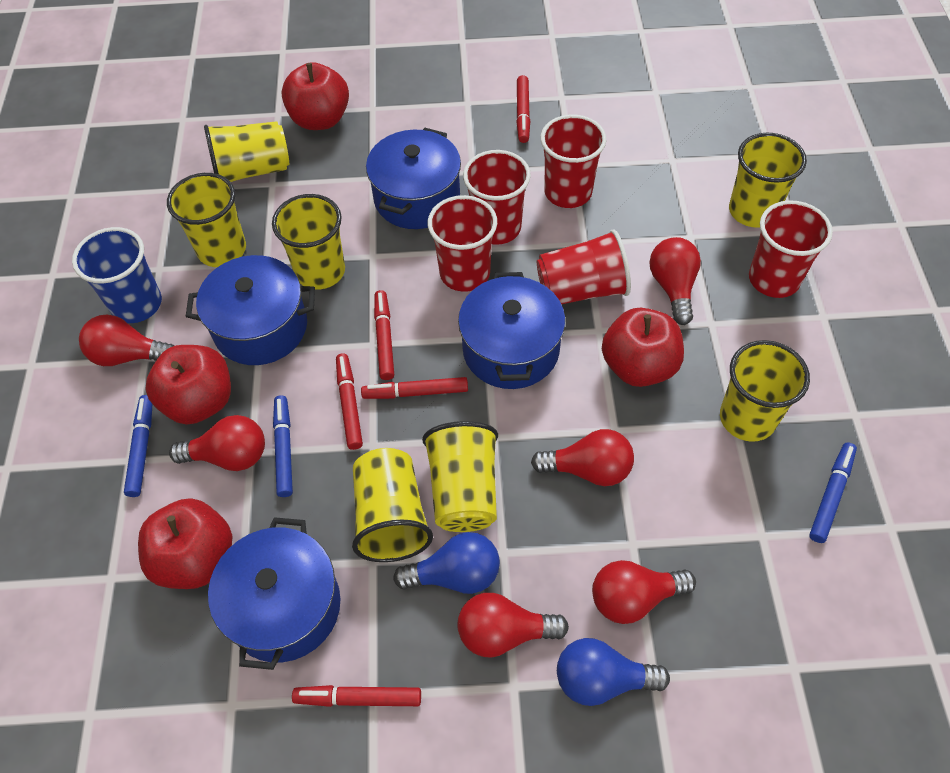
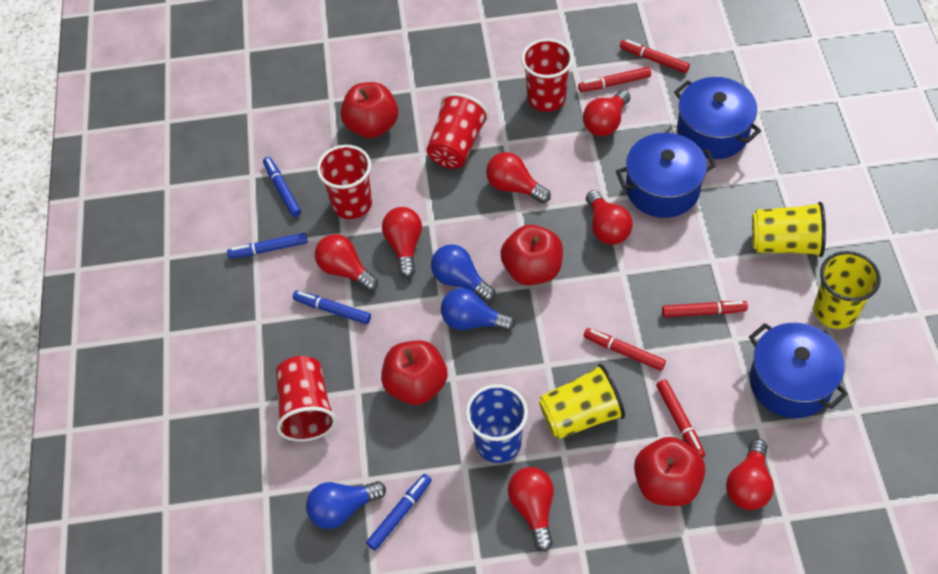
blue light bulb: 2 -> 3
blue marker: 3 -> 4
blue pot: 4 -> 3
red cup: 5 -> 4
red light bulb: 6 -> 7
yellow cup: 7 -> 3

